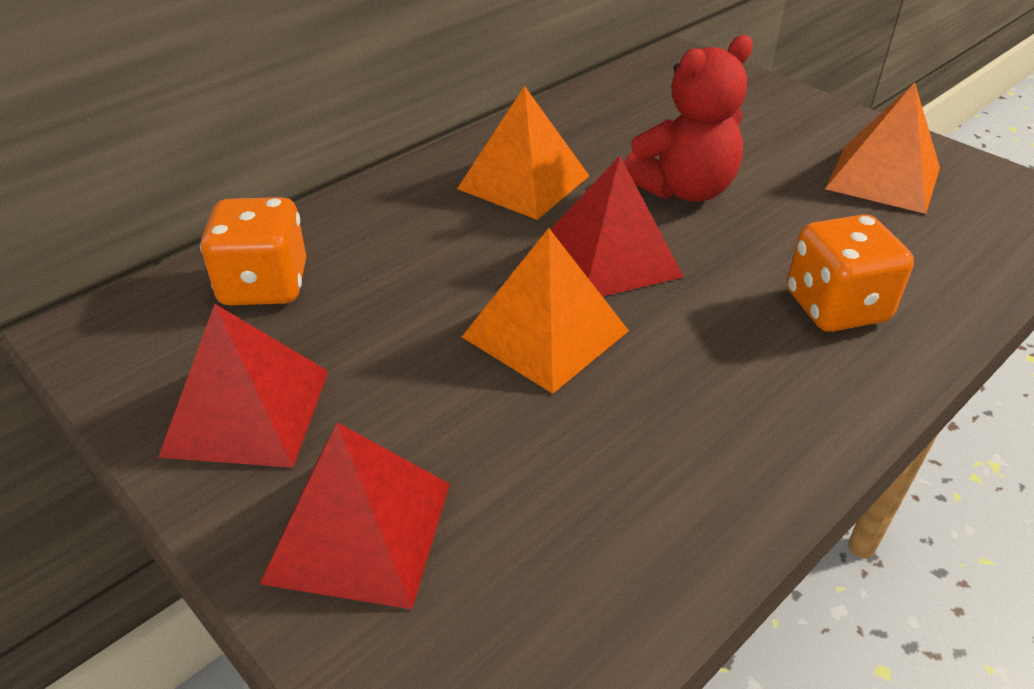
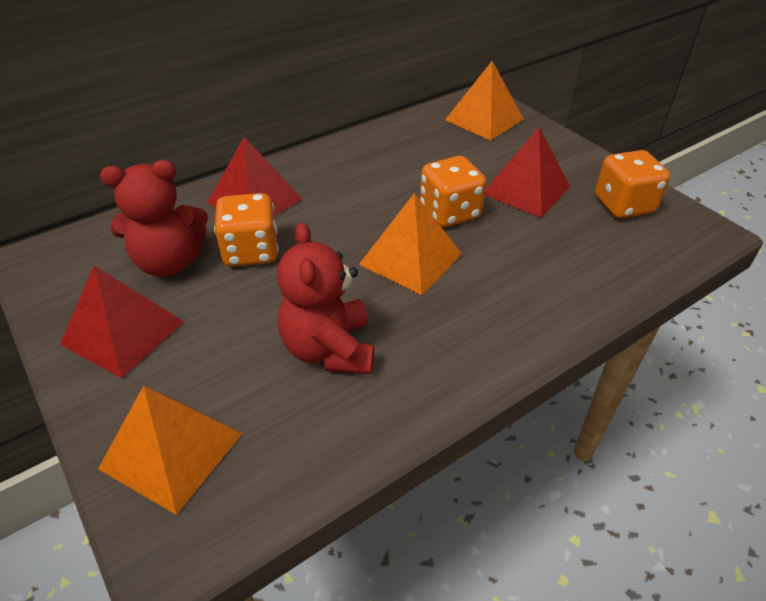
orange dice: 2 -> 3
red teddy bear: 1 -> 2

